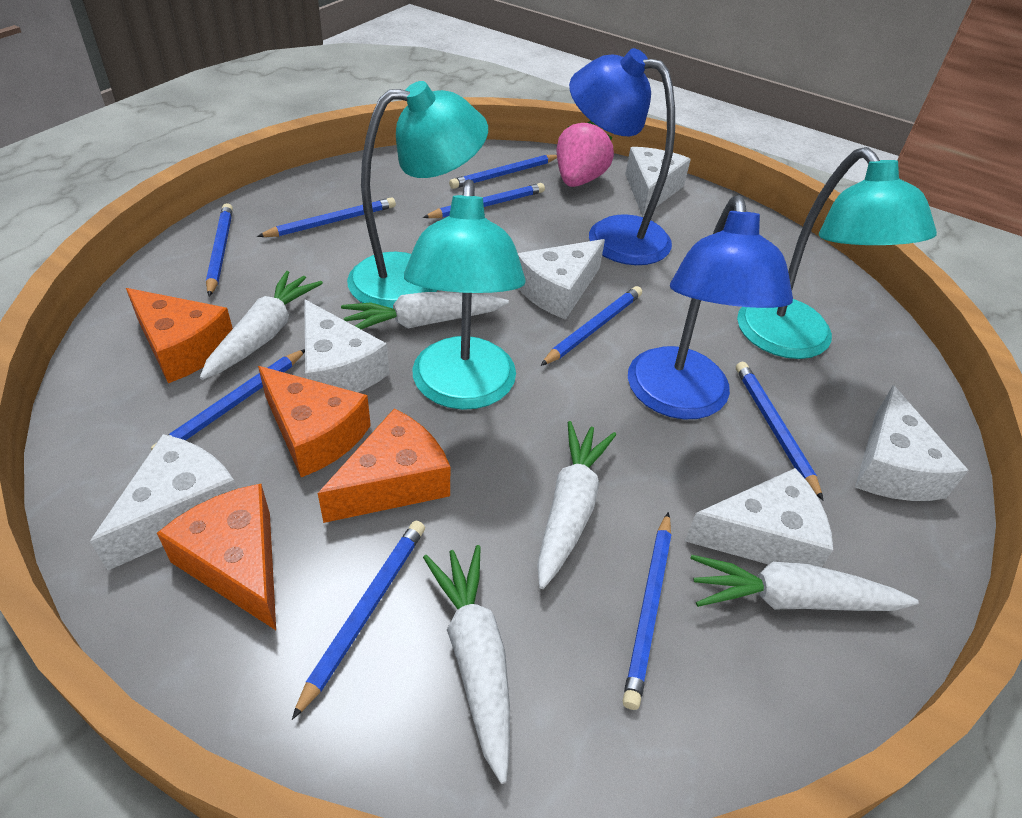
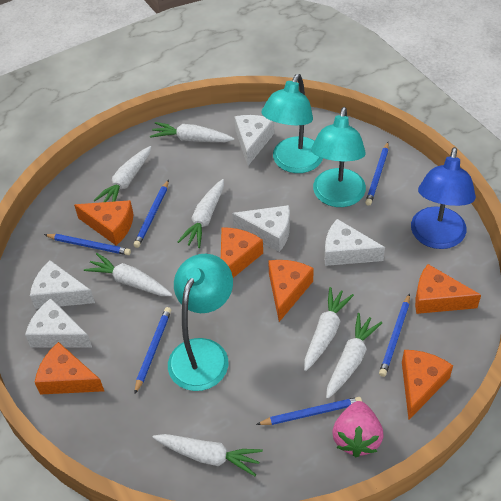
blue lamp: 2 -> 1
blue pencil: 9 -> 6
orange cheese: 4 -> 6
white carrot: 5 -> 7
white cheese: 6 -> 5

